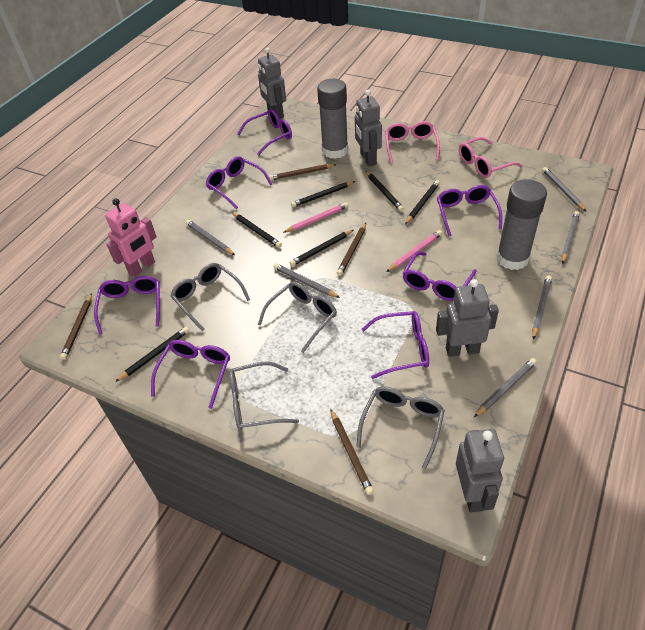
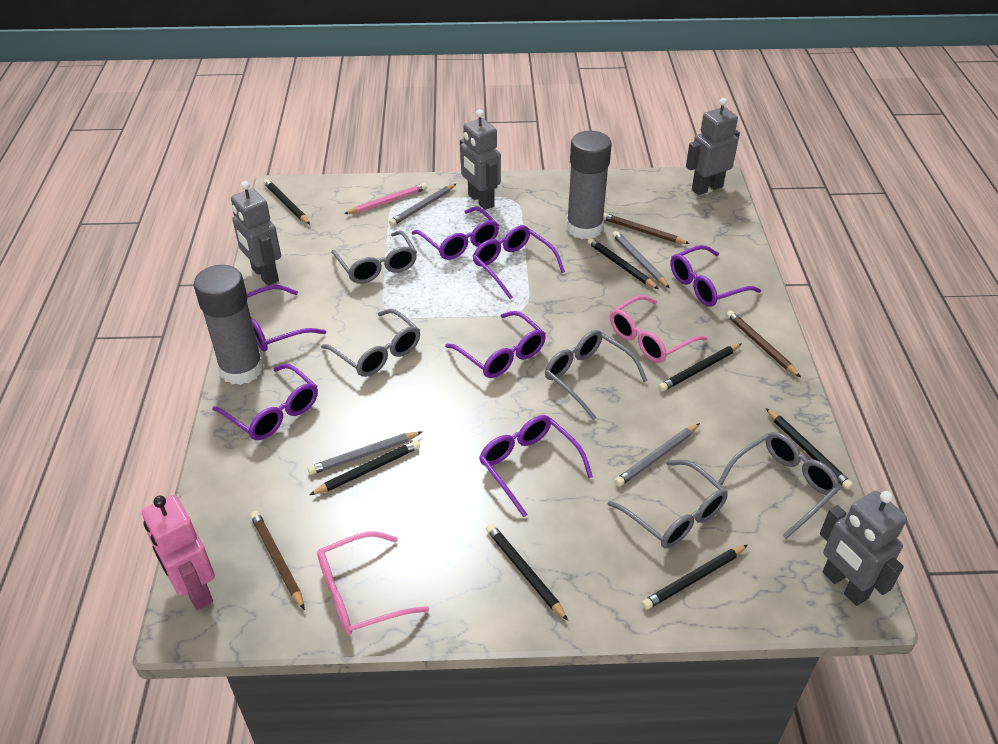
black pencil: 6 -> 7
brown pencil: 4 -> 3
grey glasses: 4 -> 5
grey pencil: 6 -> 4
pink pencil: 2 -> 1

